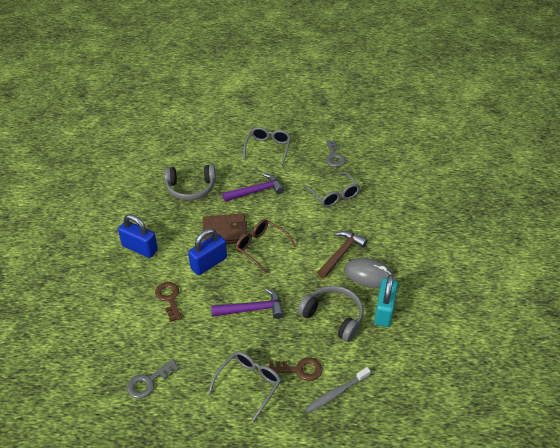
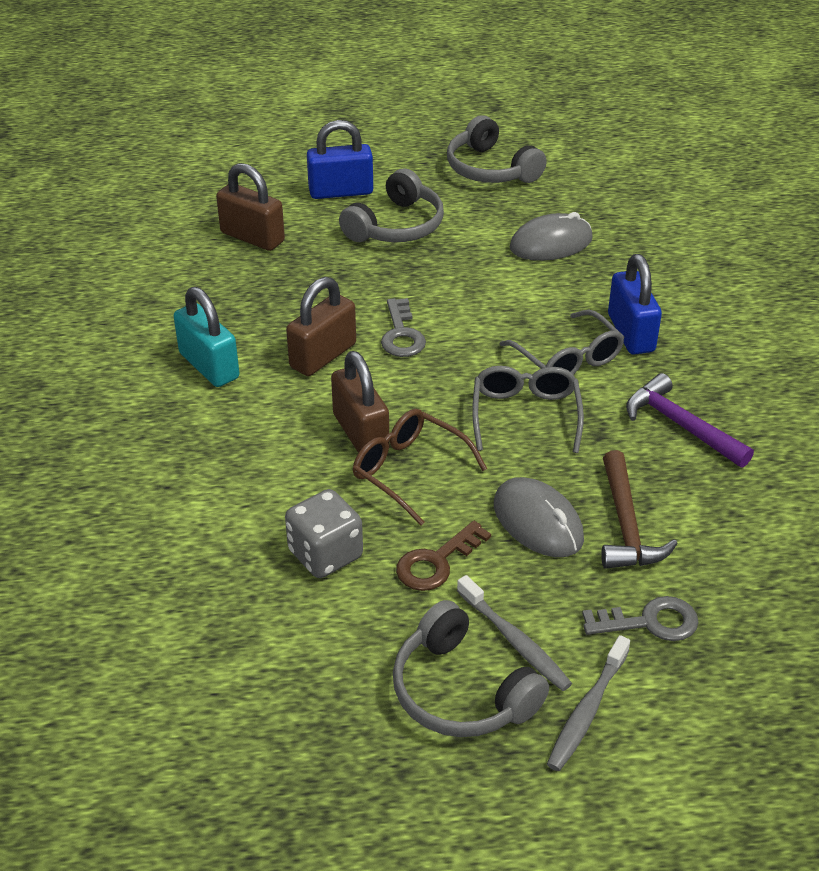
brown key: 2 -> 1
brown padlock: 0 -> 3
brown wallet: 1 -> 0
grey dice: 0 -> 1
grey glasses: 3 -> 2
grey headphones: 2 -> 3
grey mouse: 1 -> 2
grey toothbrush: 1 -> 2
purple hammer: 2 -> 1

